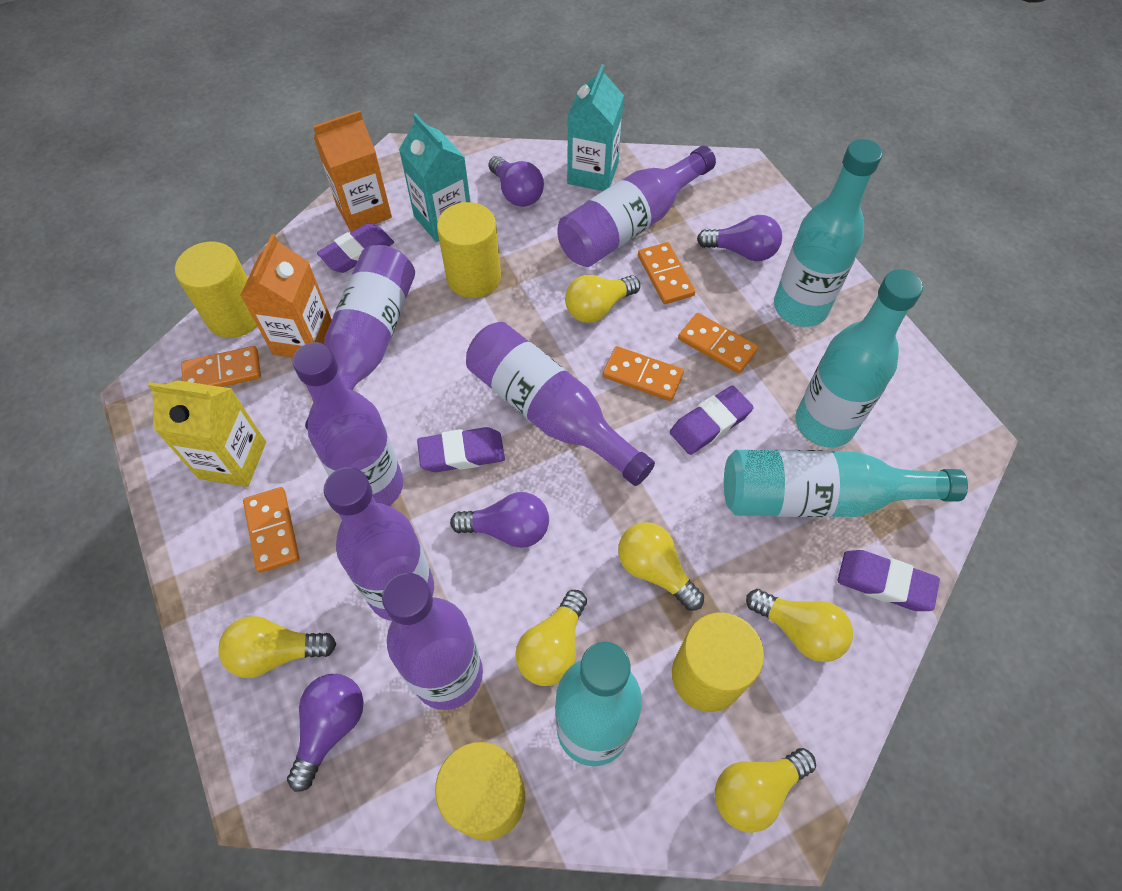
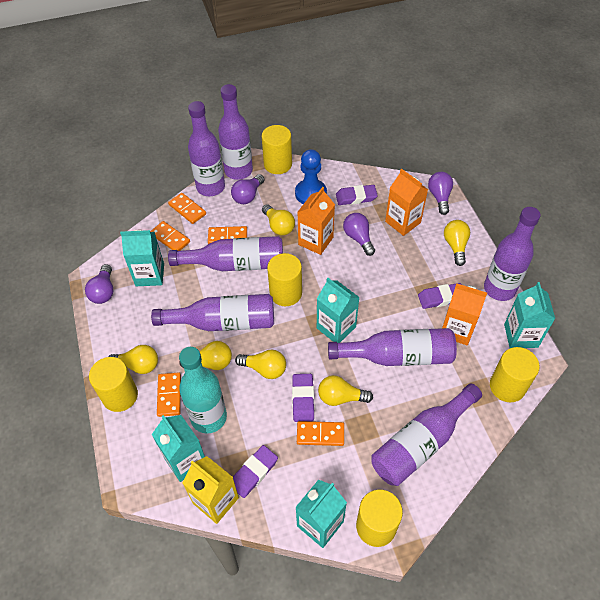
blue pawn: 0 -> 1
orange carton: 2 -> 3
purple bottle: 6 -> 7
turquoise bottle: 4 -> 1
turquoise carton: 2 -> 5
yellow cylinder: 4 -> 5

